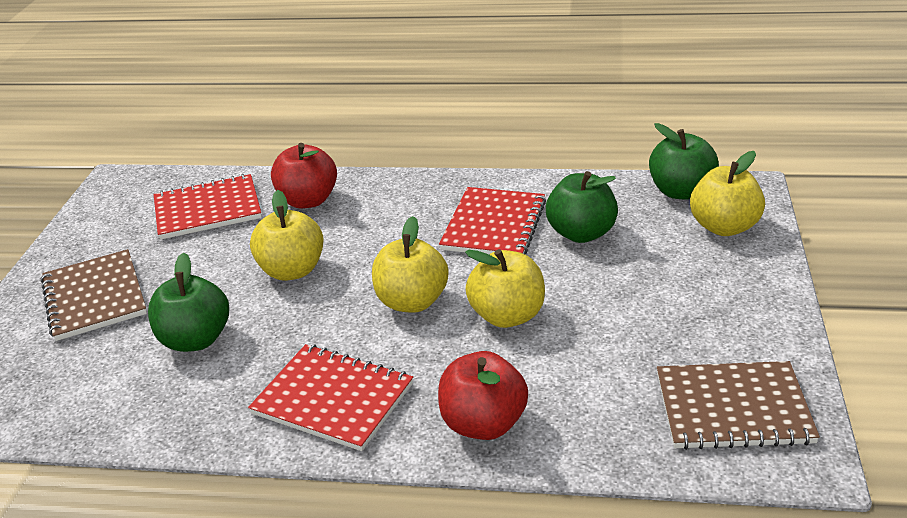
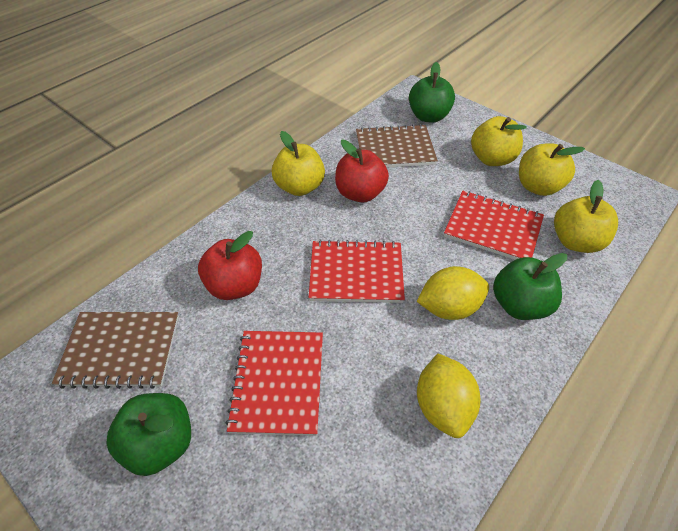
yellow lemon: 0 -> 2

